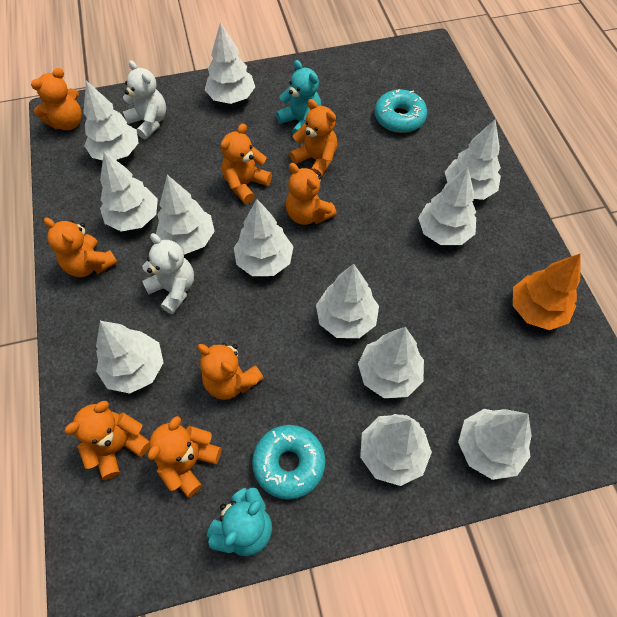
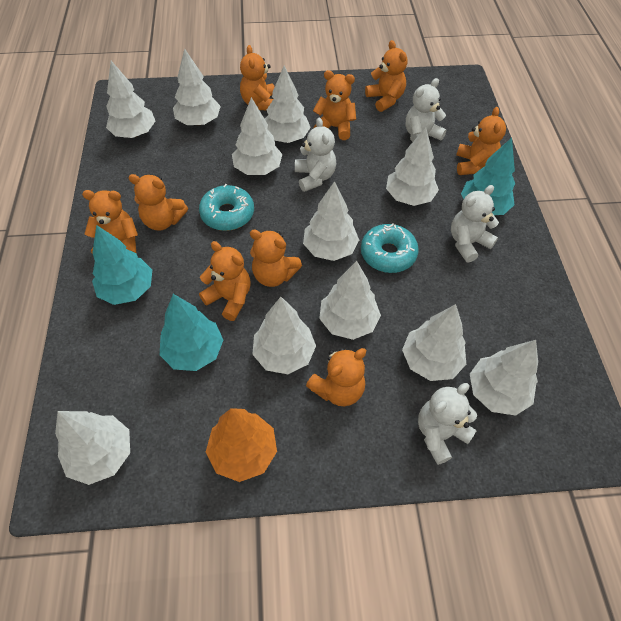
orange teddy bear: 8 -> 9
turquoise teddy bear: 2 -> 0
turquoise tree: 0 -> 3
white teddy bear: 2 -> 4
white tree: 12 -> 11

